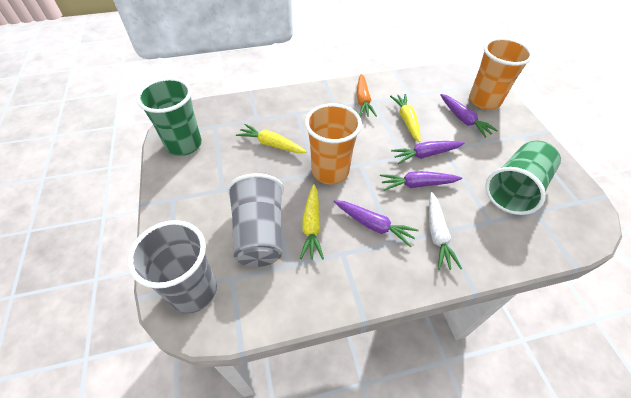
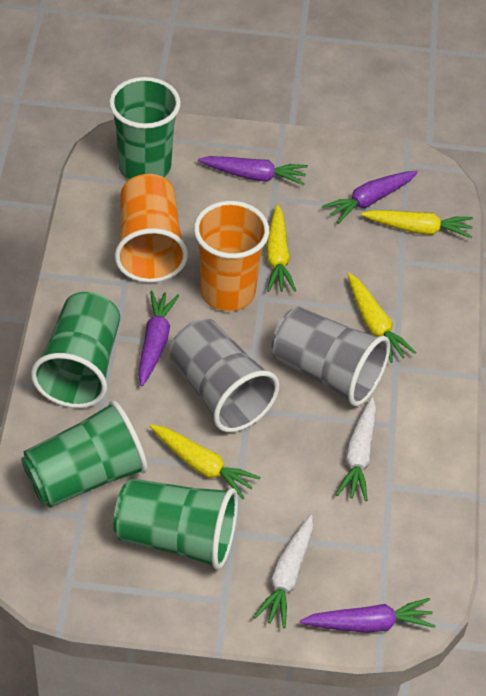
green cup: 2 -> 4
orange carrot: 1 -> 0
white carrot: 1 -> 2
yellow carrot: 3 -> 4

